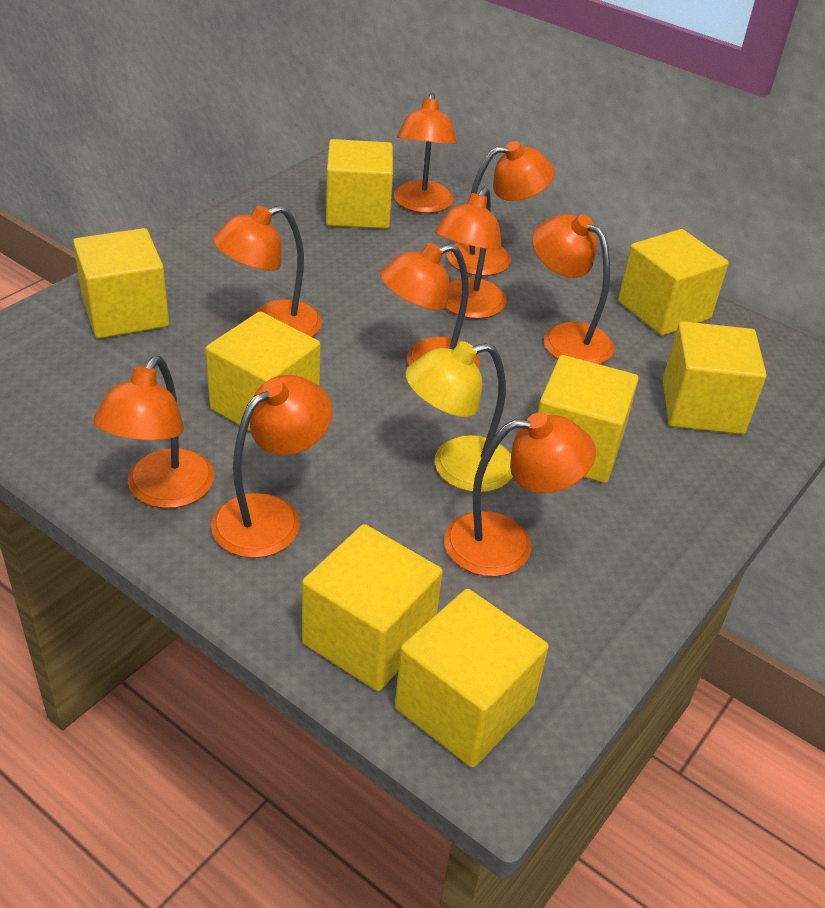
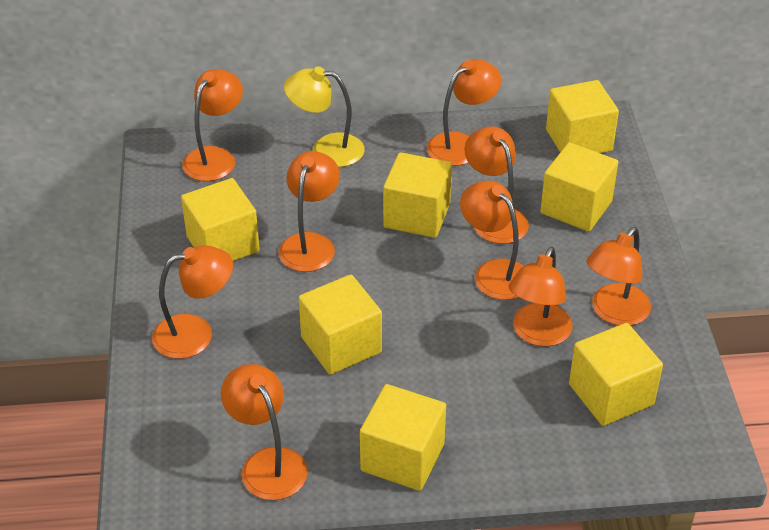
yellow cube: 8 -> 7

